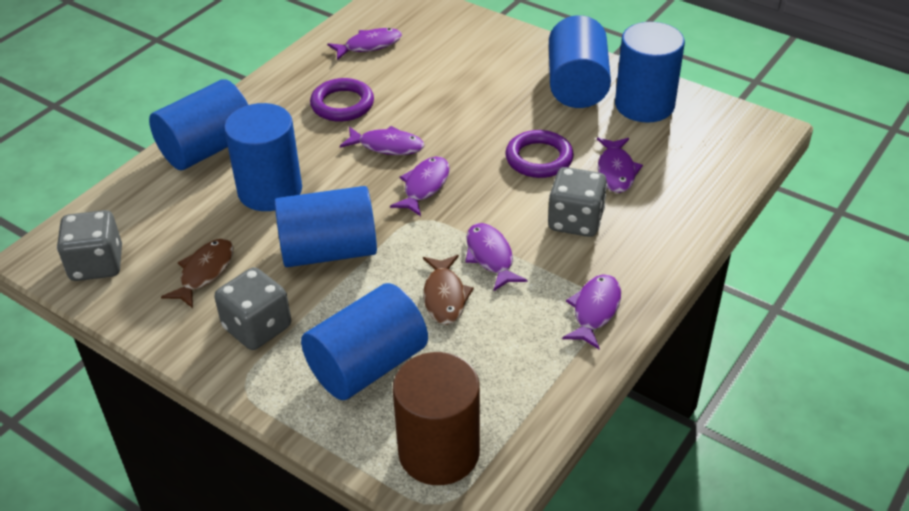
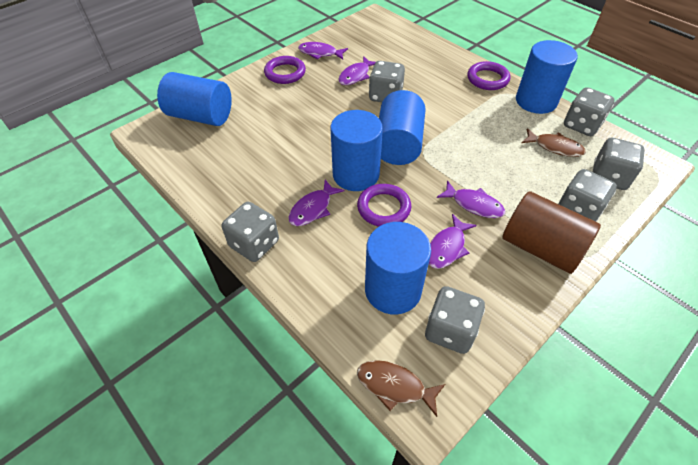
blue cylinder: 6 -> 5
grey dice: 3 -> 6
purple fish: 6 -> 5
purple ring: 2 -> 3

